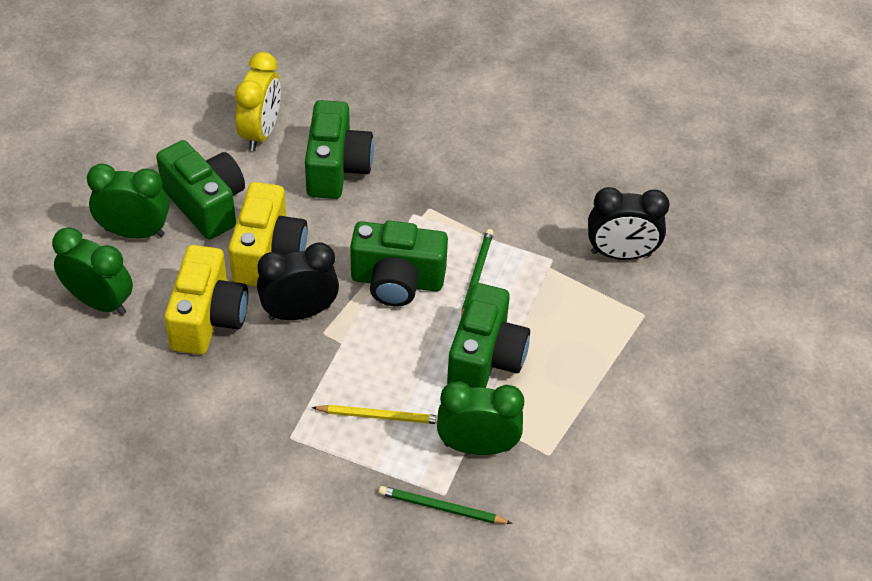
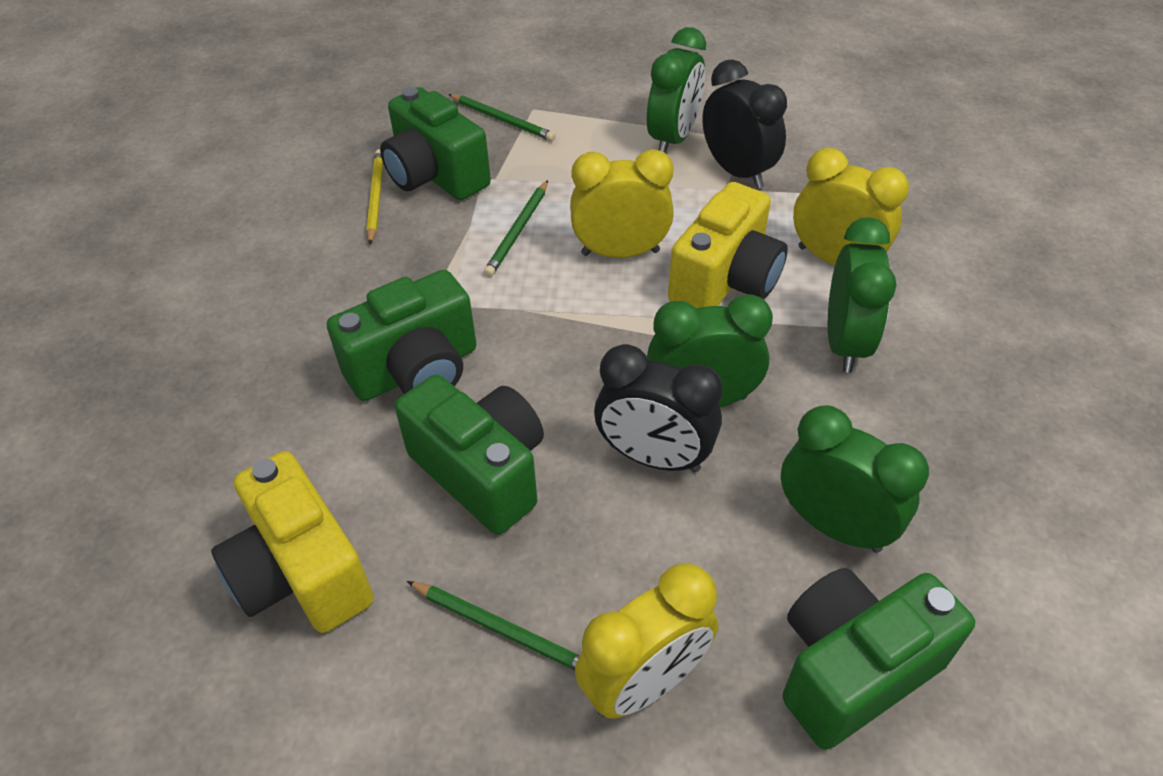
green clock: 3 -> 4
green pencil: 2 -> 3
yellow clock: 1 -> 3

